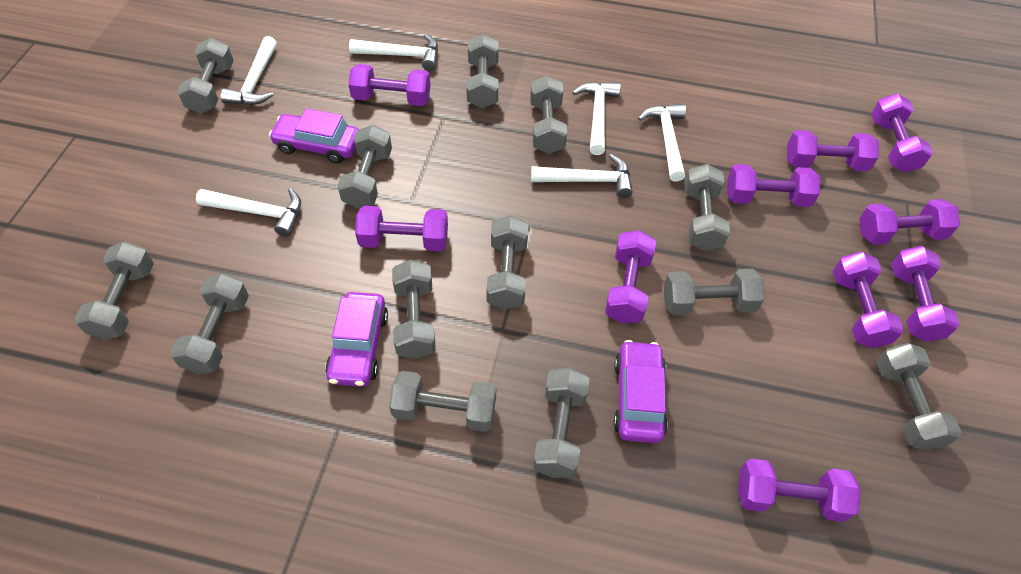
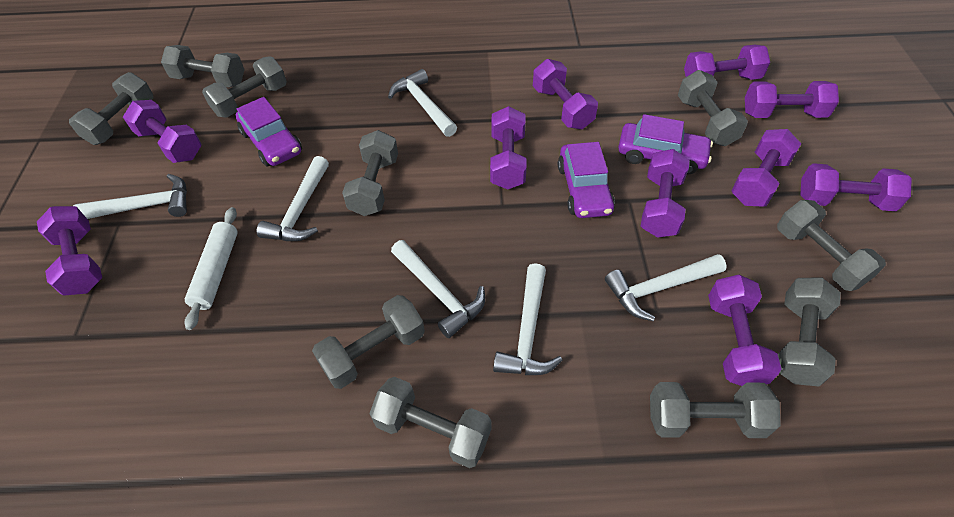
grey dumbbell: 13 -> 10
white rolling pin: 0 -> 1

